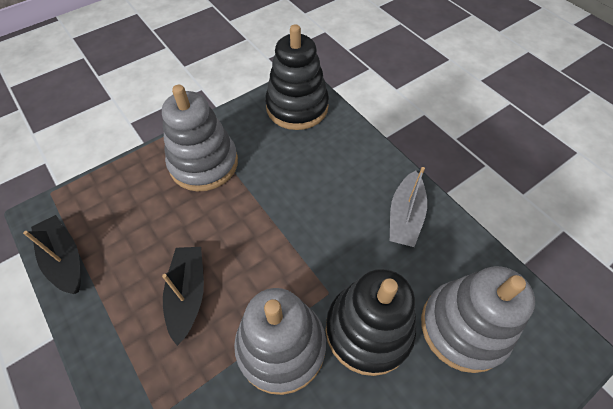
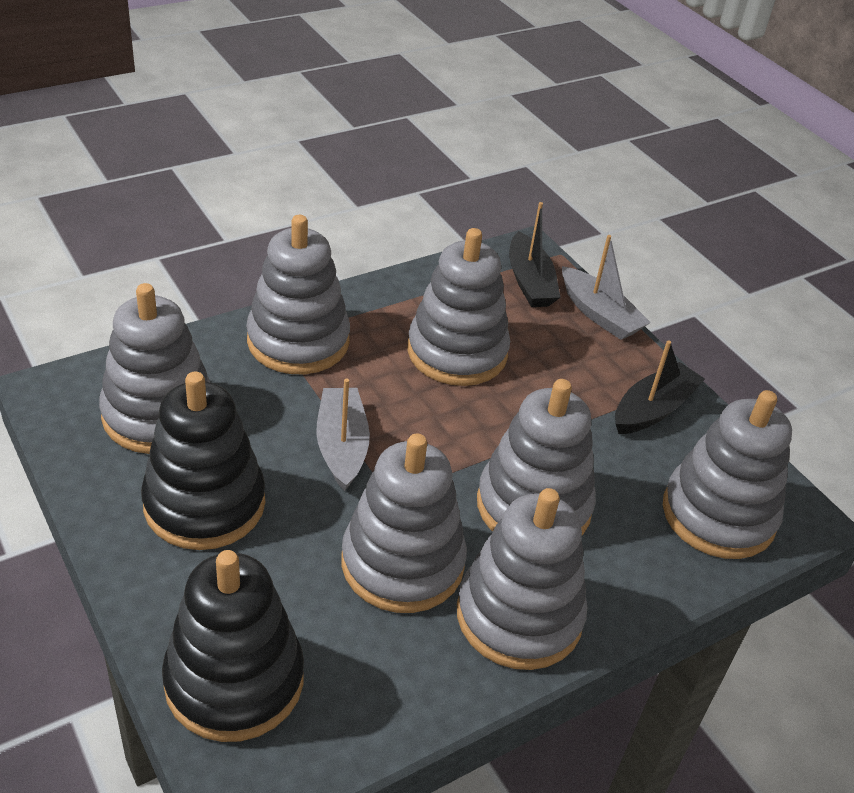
grey boat: 1 -> 2
grey stacking toy: 3 -> 7

